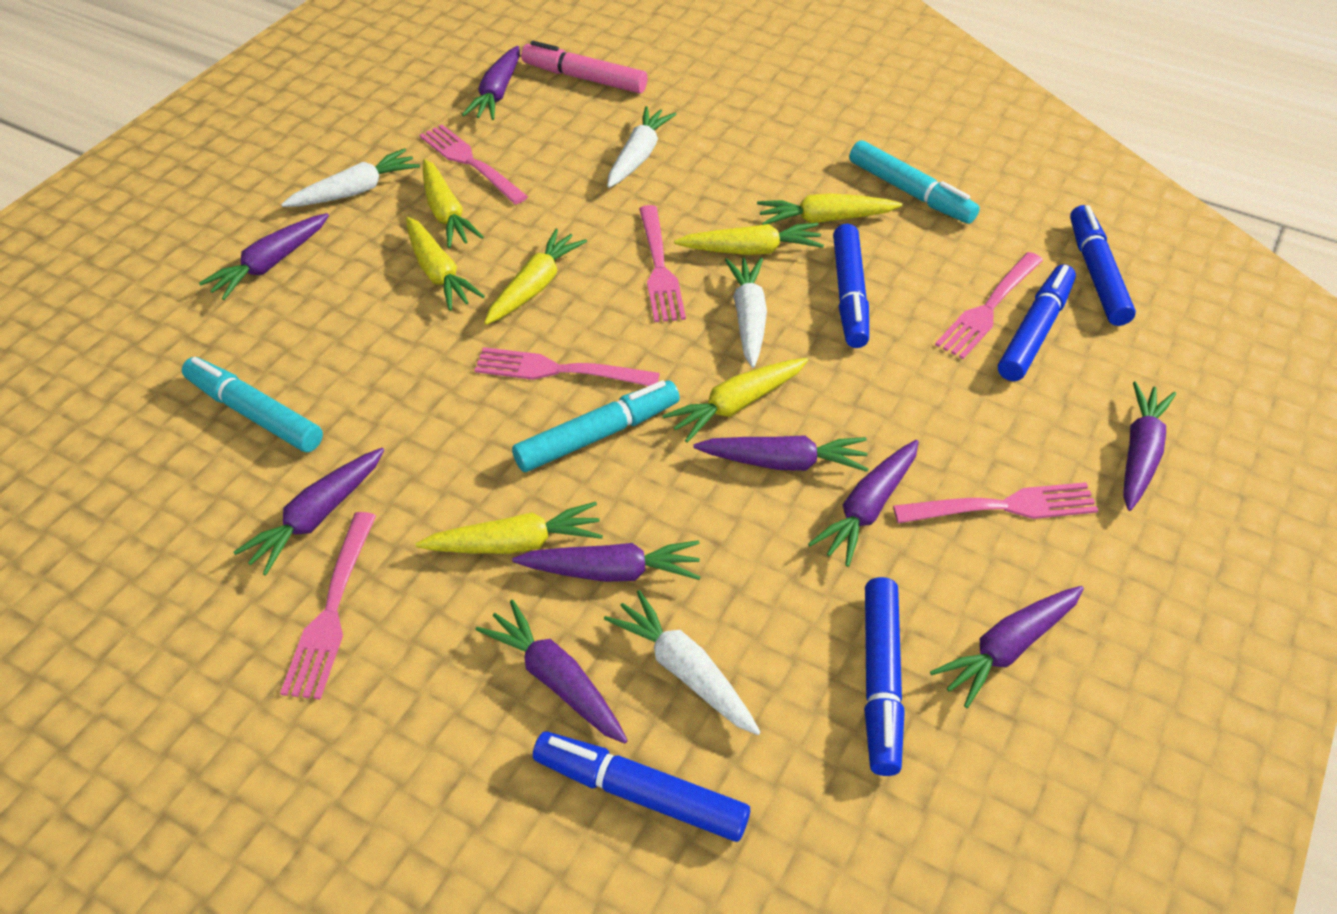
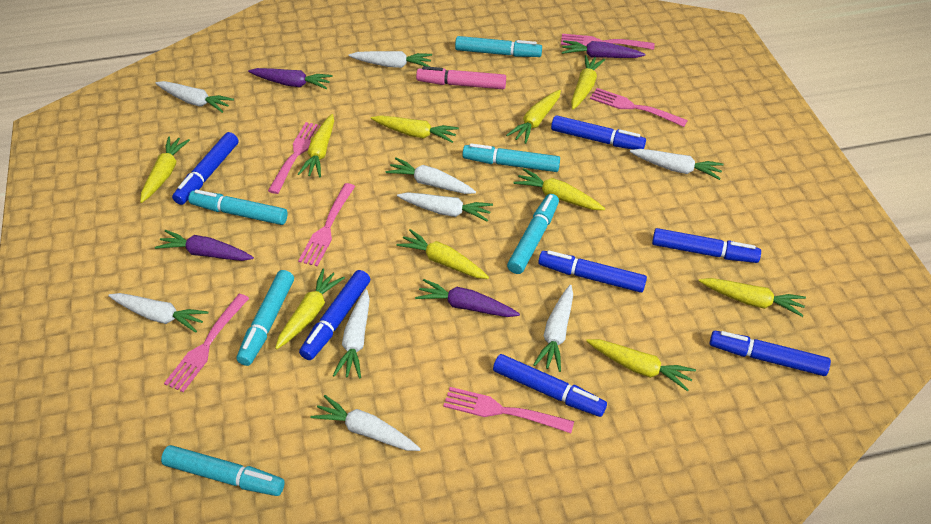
blue marker: 5 -> 7
purple carrot: 9 -> 4
turquoise marker: 3 -> 6
white carrot: 4 -> 9
yellow carrot: 7 -> 10

